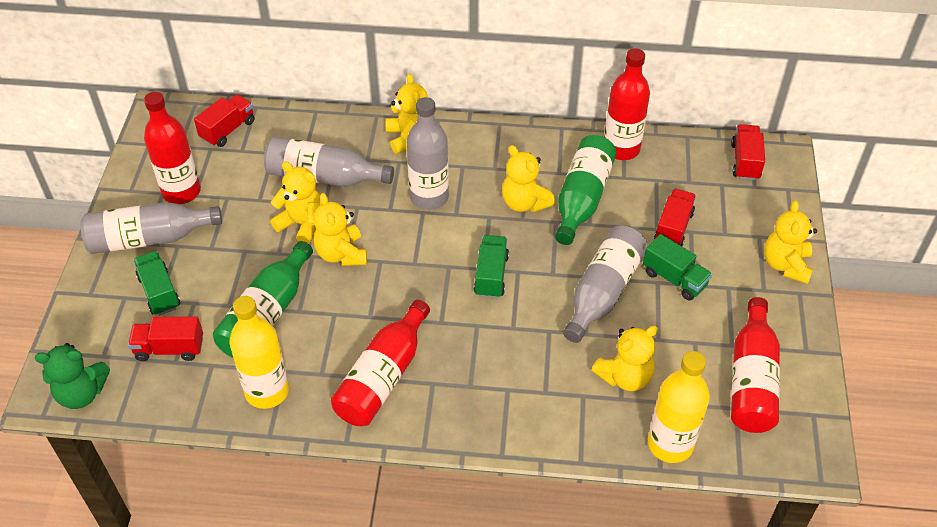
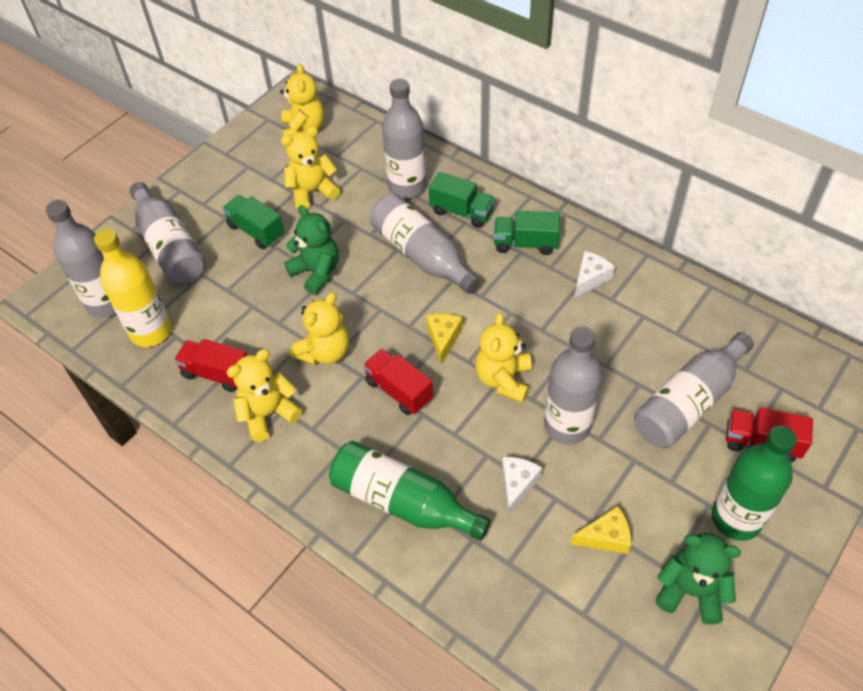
green teddy bear: 1 -> 2
grey bottle: 4 -> 6
red bottle: 4 -> 0
red truck: 4 -> 3
white cheese: 0 -> 2
yellow bottle: 2 -> 1
yellow cheese: 0 -> 2
yellow teddy bear: 6 -> 5

